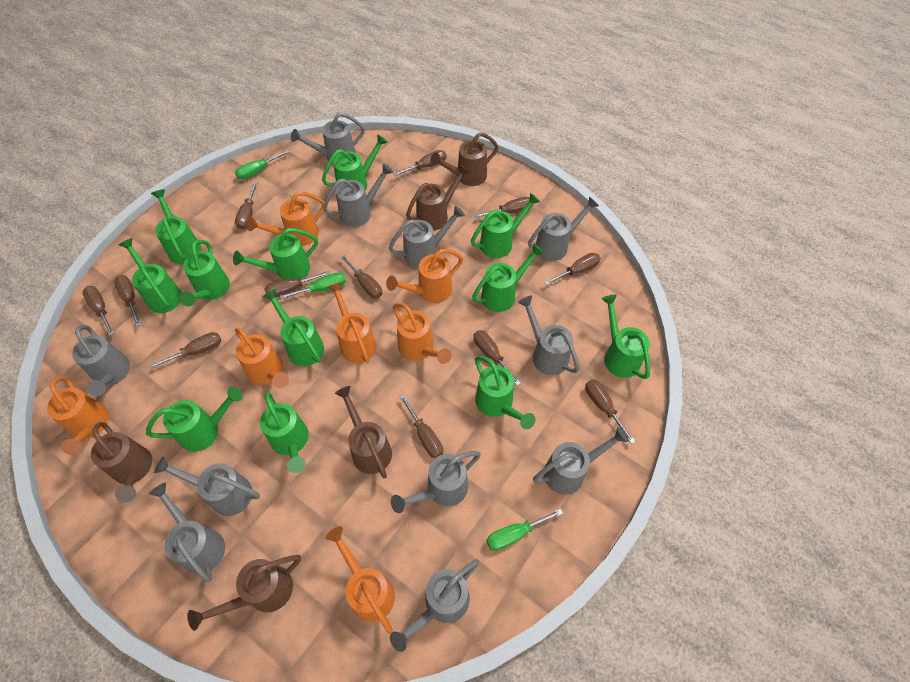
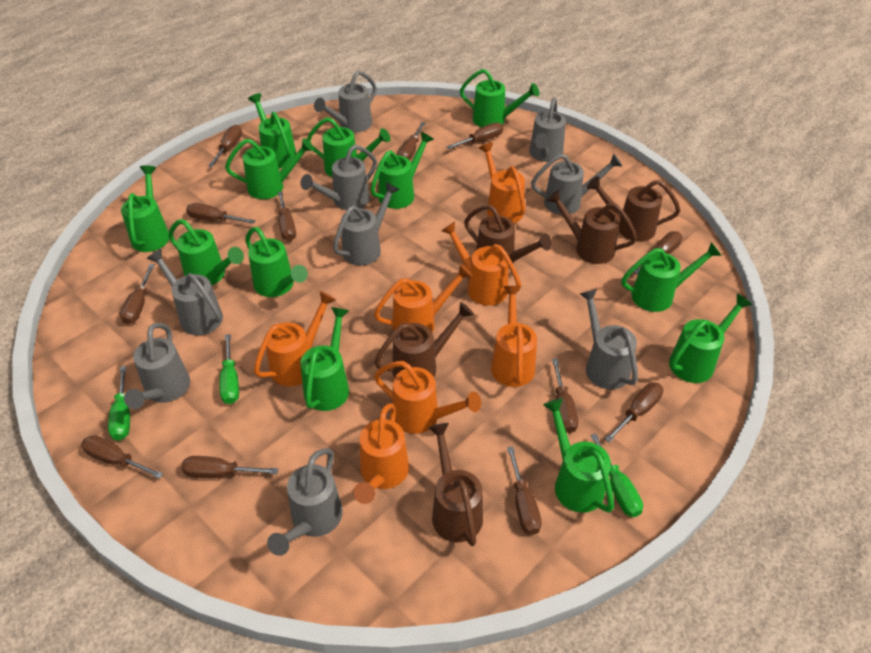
grey watering can: 11 -> 9

